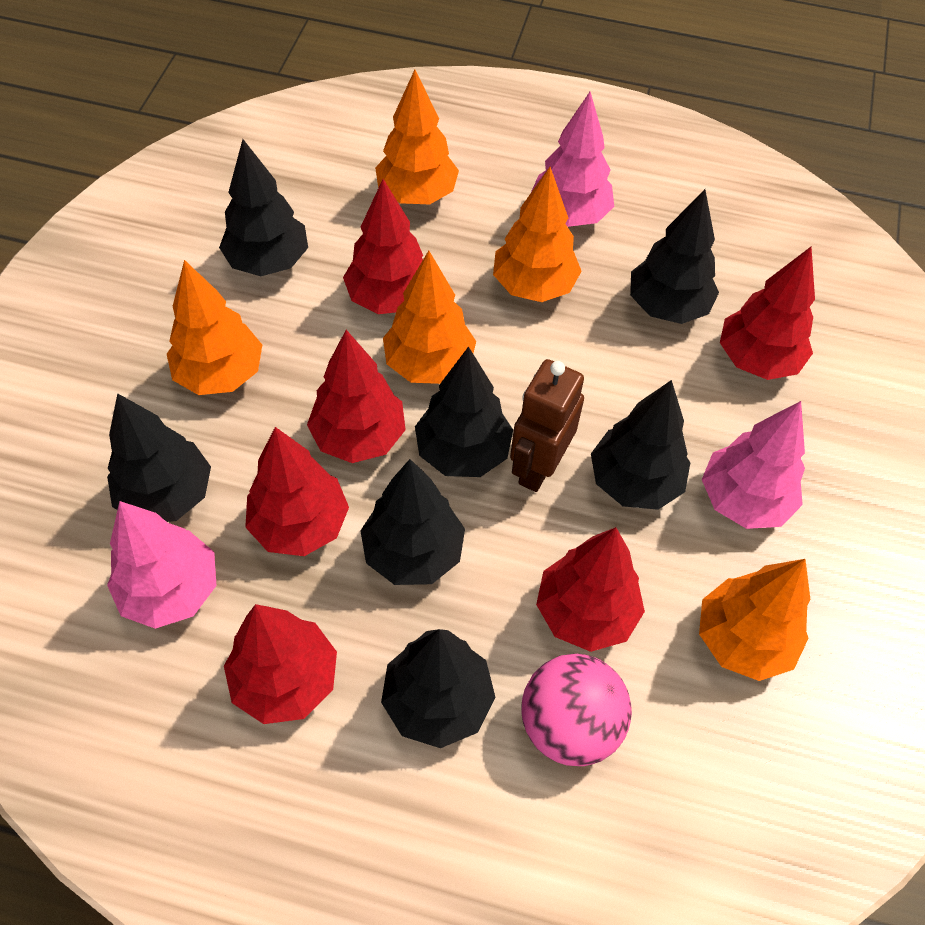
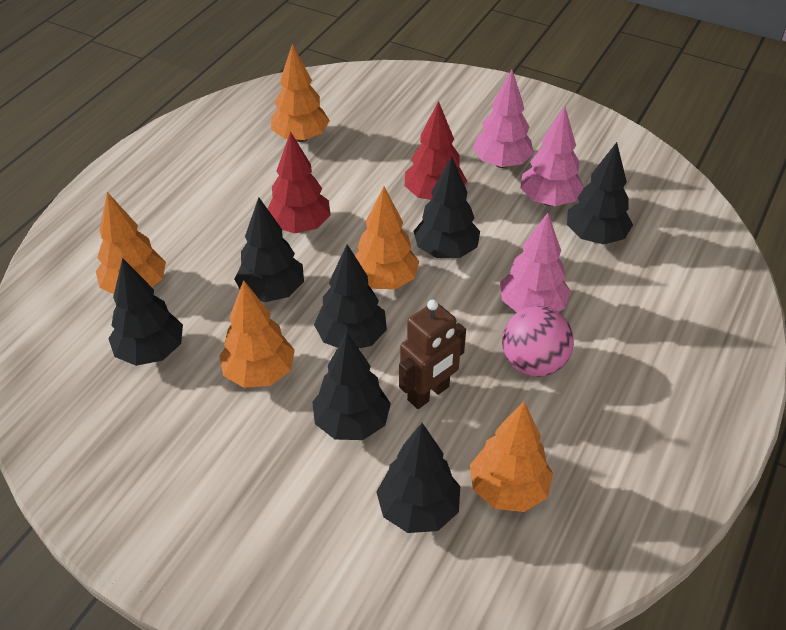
red tree: 6 -> 2

